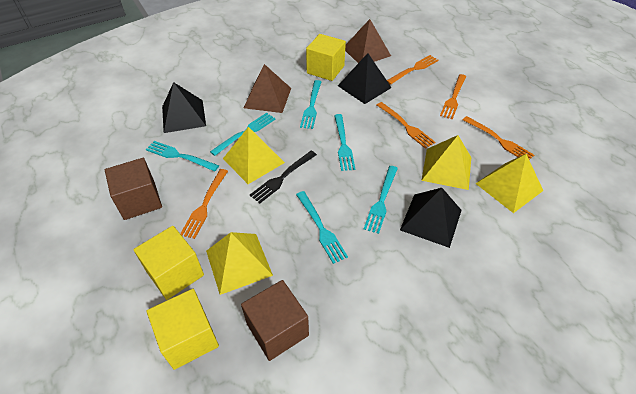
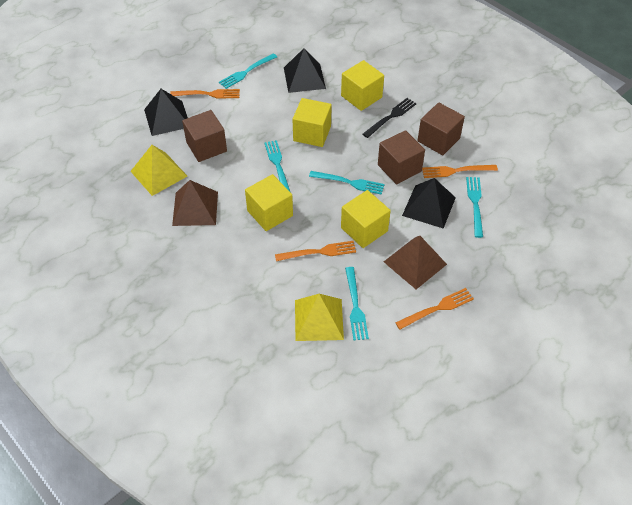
brown cube: 2 -> 3
orange fork: 5 -> 4
turquoise fork: 6 -> 5
yellow cube: 3 -> 4
yellow pyramid: 4 -> 2

